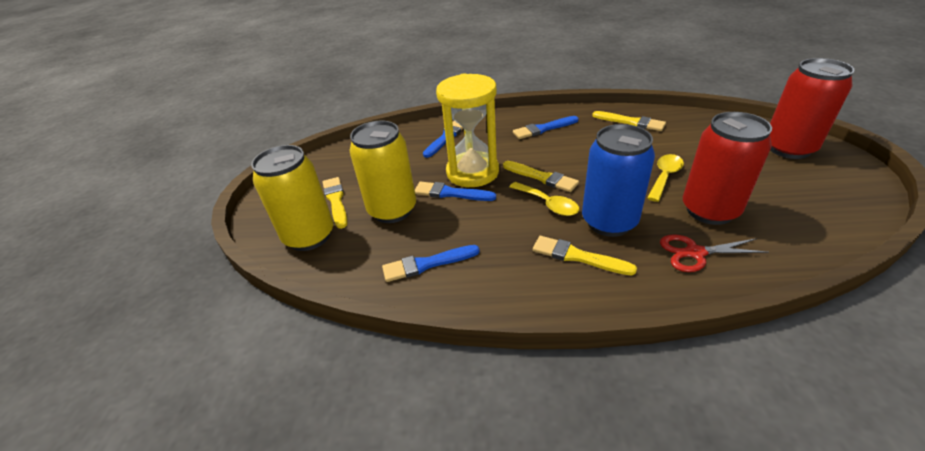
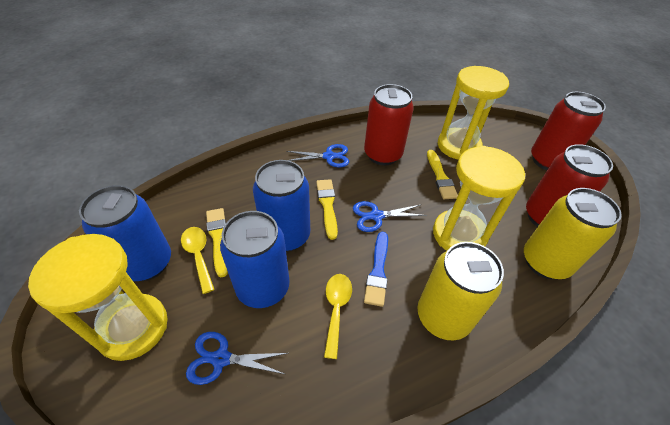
blue brush: 4 -> 1
blue can: 1 -> 3
blue scissors: 0 -> 3
red can: 2 -> 3
red scissors: 1 -> 0
yellow brush: 4 -> 3
yellow hourglass: 1 -> 3

